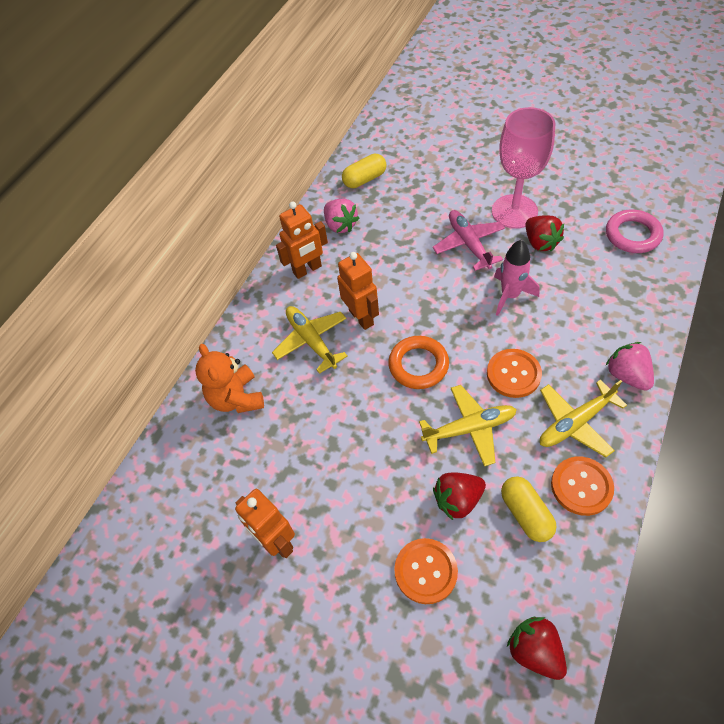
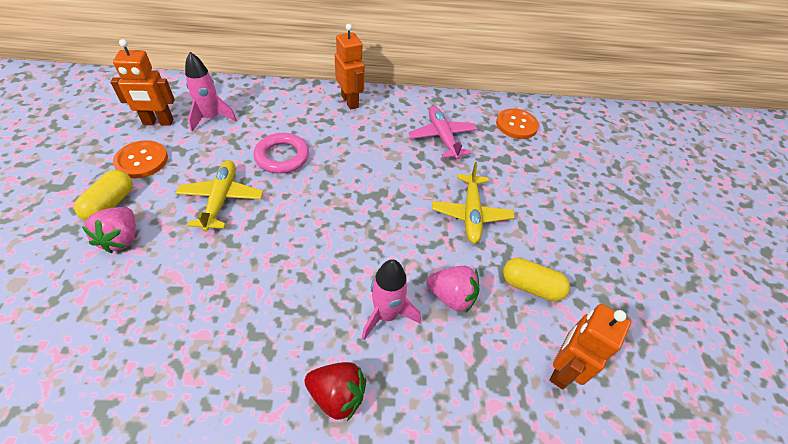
orange button: 3 -> 2
orange ring: 1 -> 0
orange teddy bear: 1 -> 0
pink goblet: 1 -> 0
pink rocket: 1 -> 2
red strawberry: 3 -> 1
yellow plane: 3 -> 2

